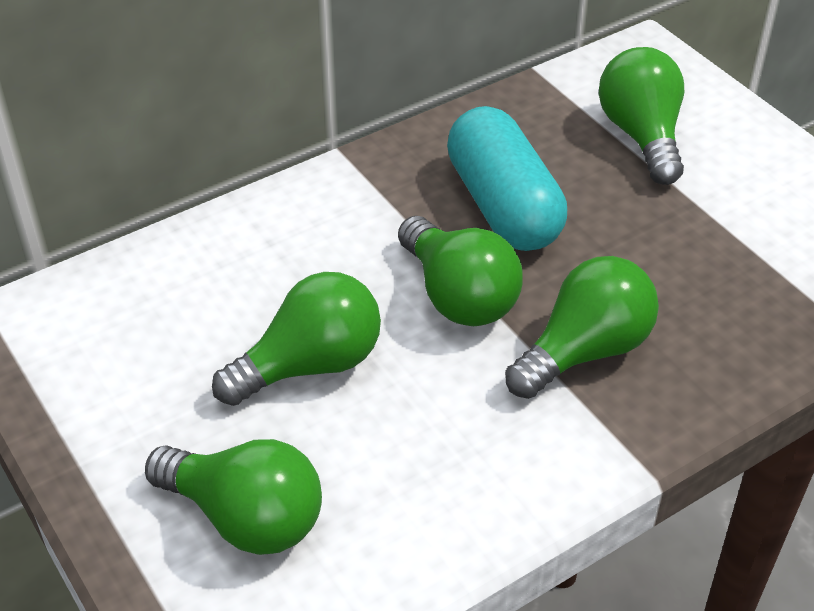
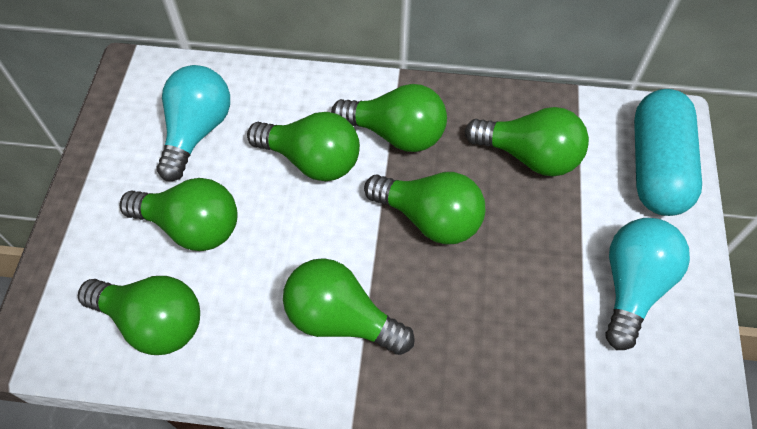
green light bulb: 5 -> 7
turquoise light bulb: 0 -> 2

